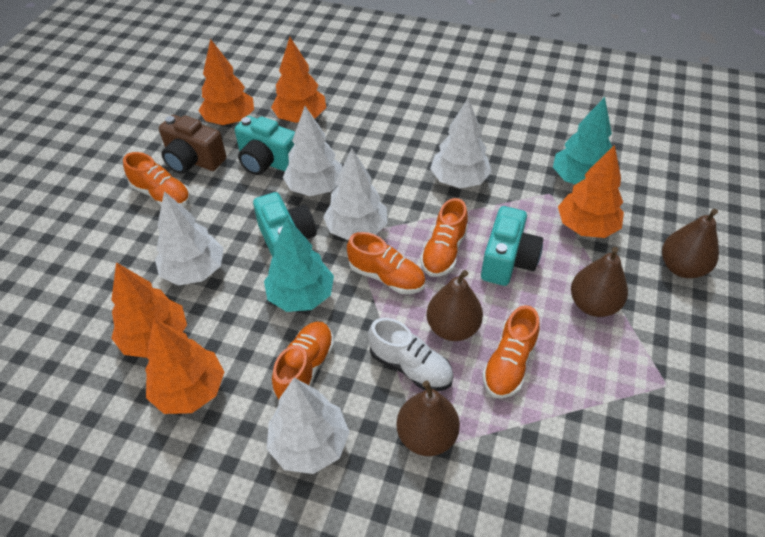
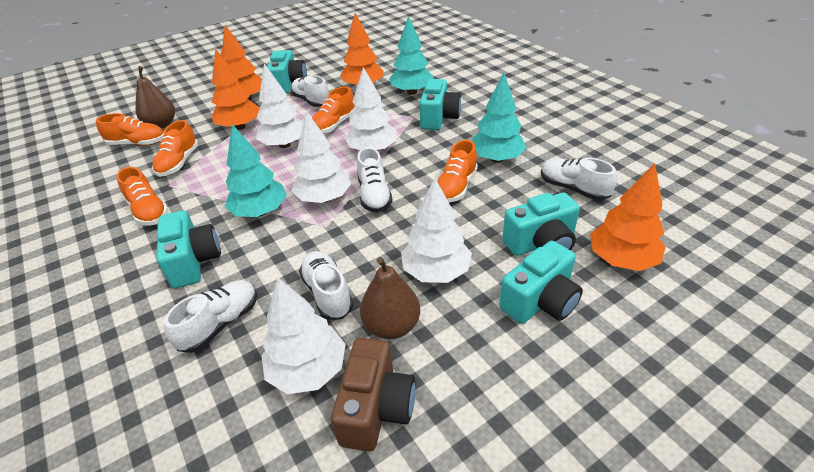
brown pear: 4 -> 2
orange tree: 5 -> 4
turquoise camera: 3 -> 5
turquoise tree: 2 -> 3
white shoe: 1 -> 5

